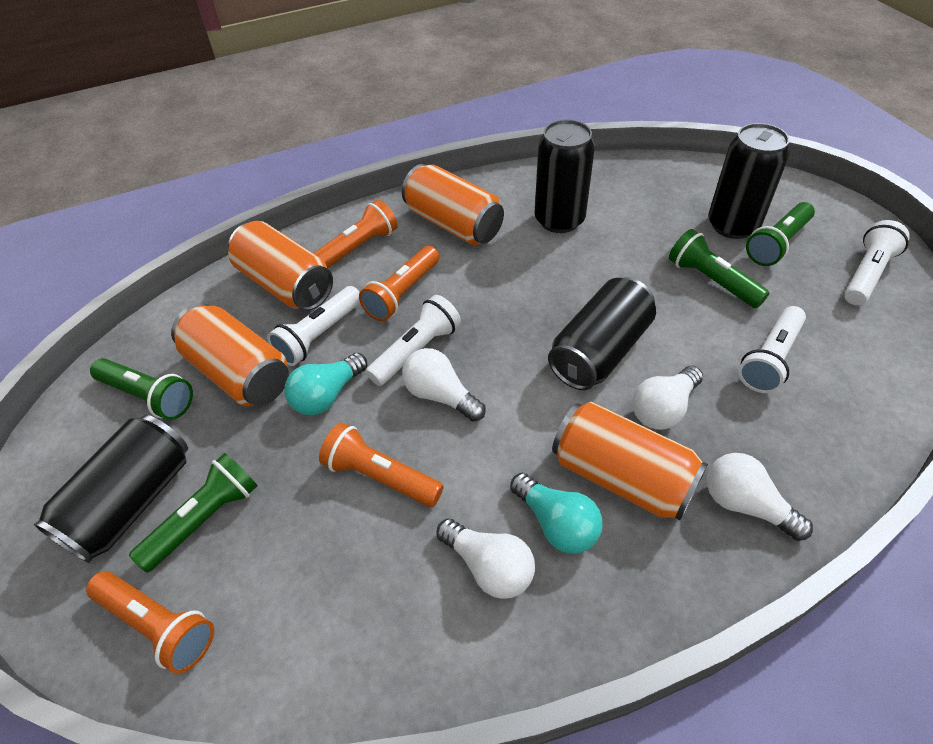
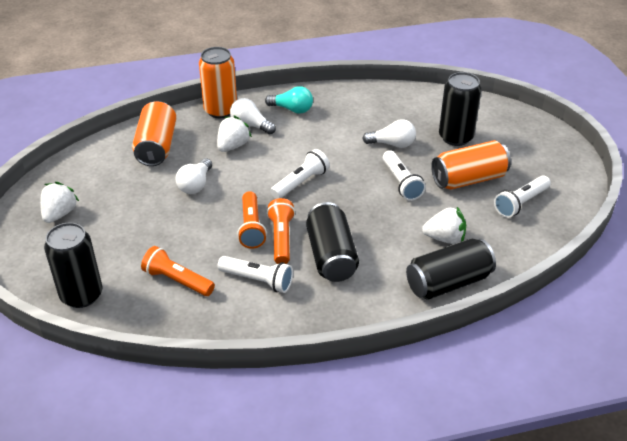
green flashlight: 4 -> 0
orange can: 4 -> 3
orange flashlight: 4 -> 3
turquoise light bulb: 2 -> 1
white light bulb: 4 -> 3
white strawberry: 0 -> 3

